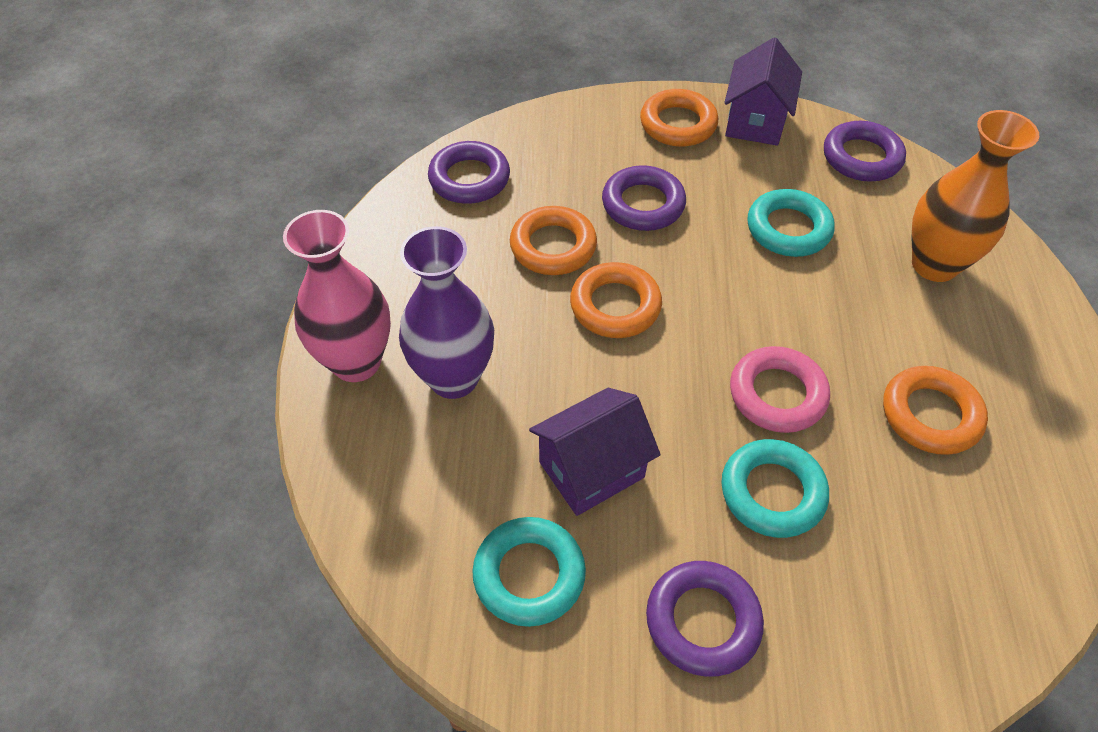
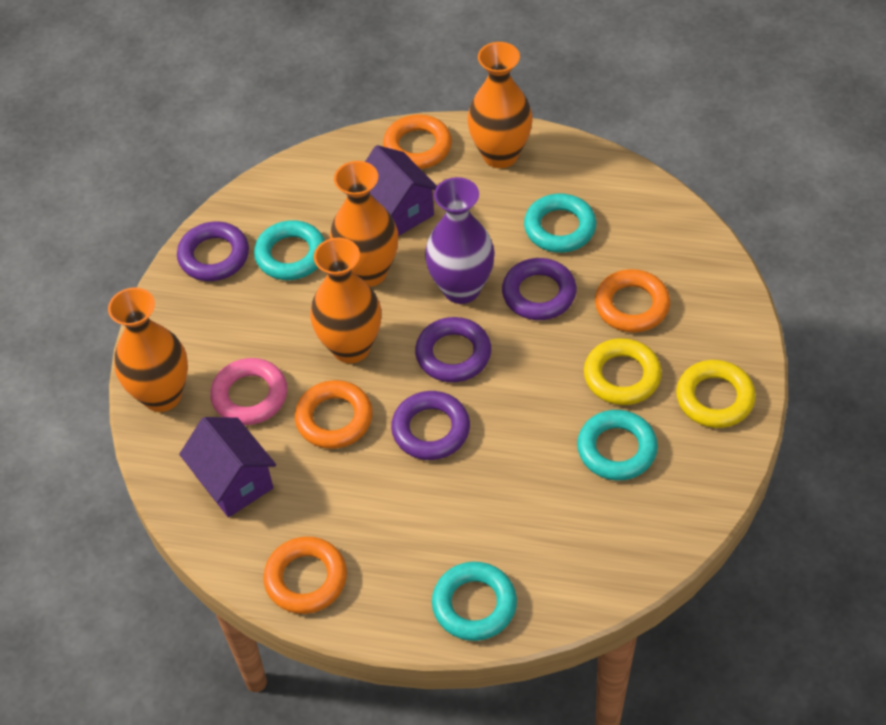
orange vase: 1 -> 4
pink vase: 1 -> 0
turquoise ring: 3 -> 4
yellow ring: 0 -> 2

